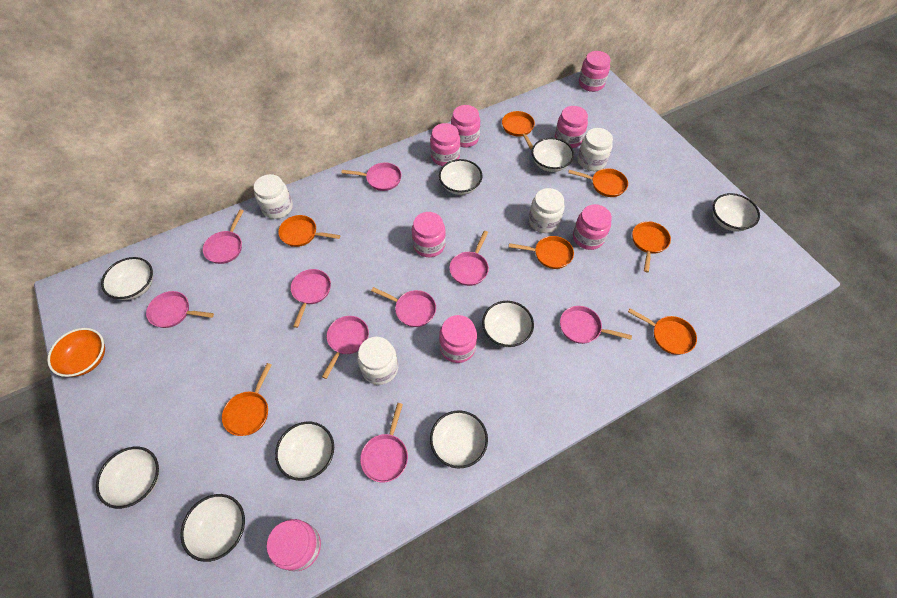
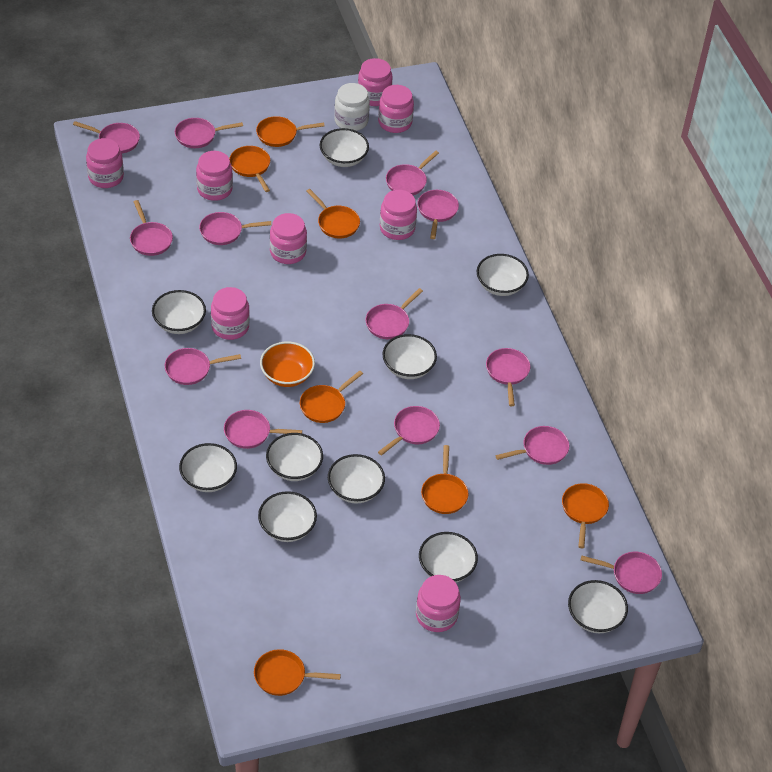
pink pan: 9 -> 13
white bowl: 9 -> 10
white jar: 4 -> 1

